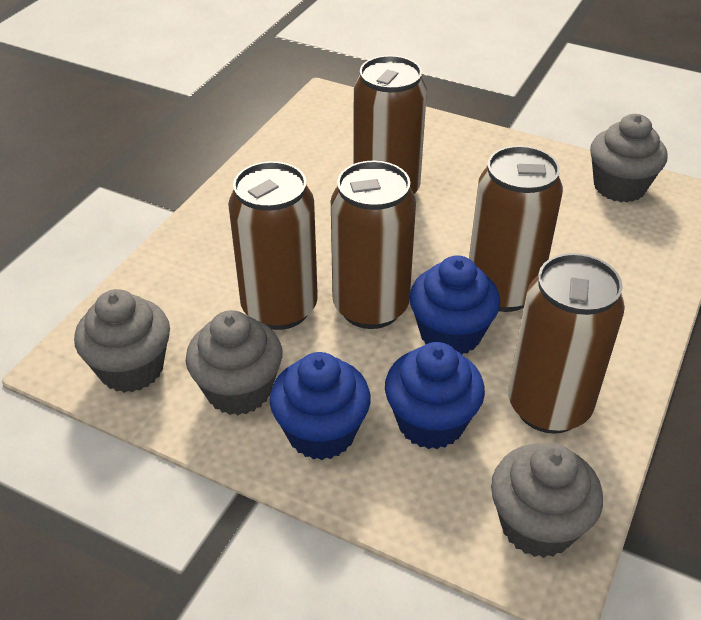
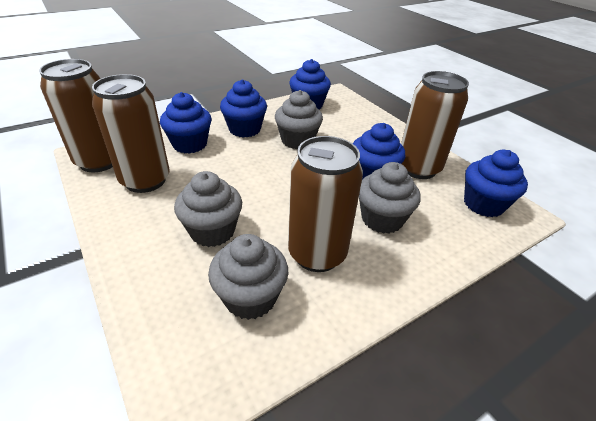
blue cupcake: 3 -> 5
brown can: 5 -> 4

